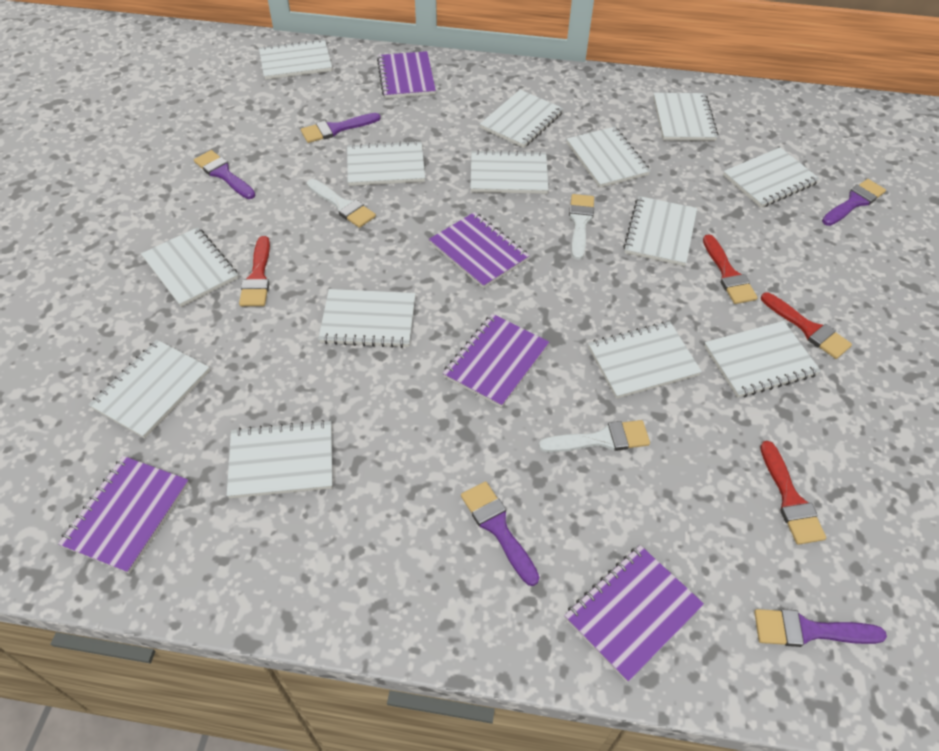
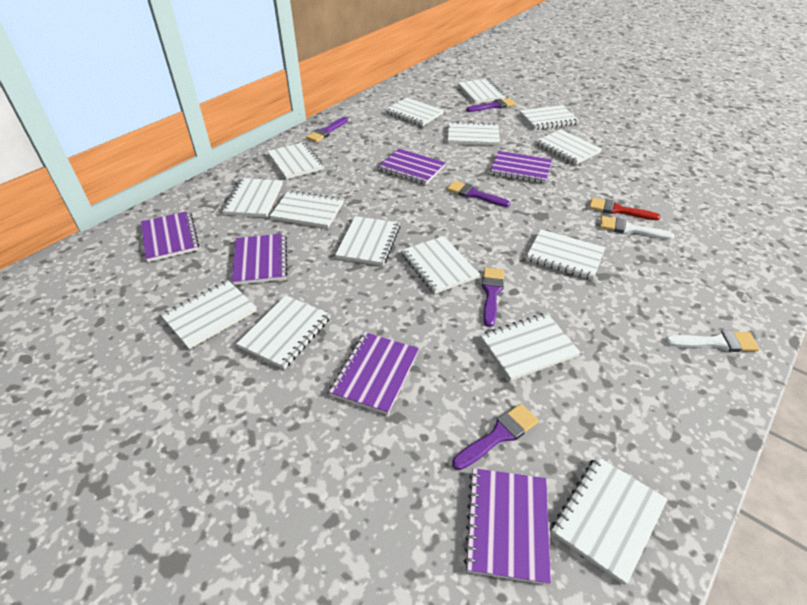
purple notebook: 5 -> 6
red brush: 4 -> 1
white brush: 3 -> 2
white notebook: 14 -> 15

